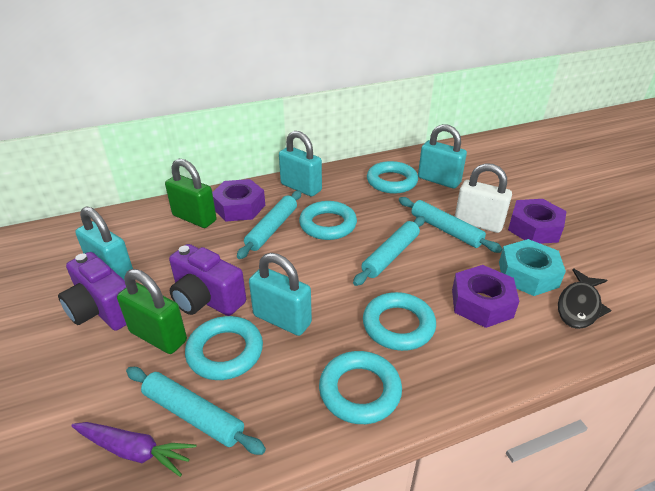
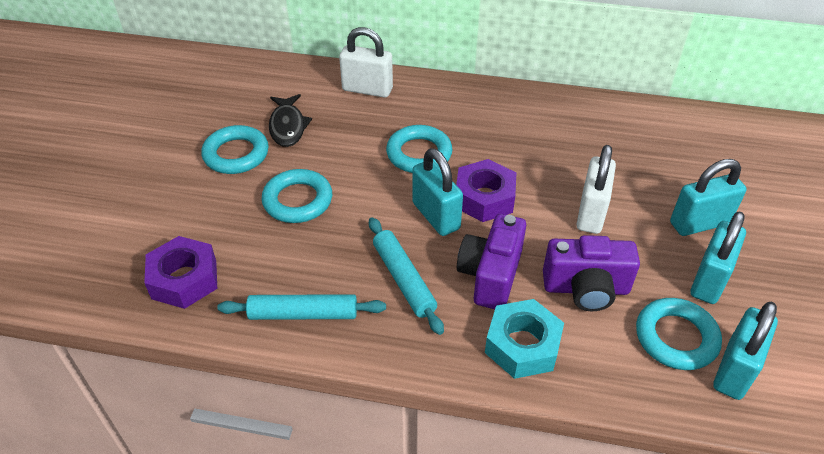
green padlock: 2 -> 0
purple carrot: 1 -> 0
purple nut: 3 -> 2
turquoise ring: 5 -> 4
turquoise rolling pin: 4 -> 2
white padlock: 1 -> 2

